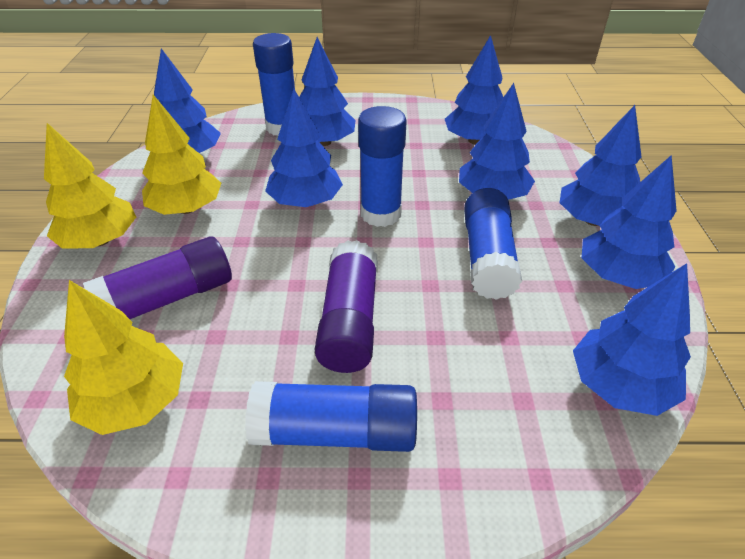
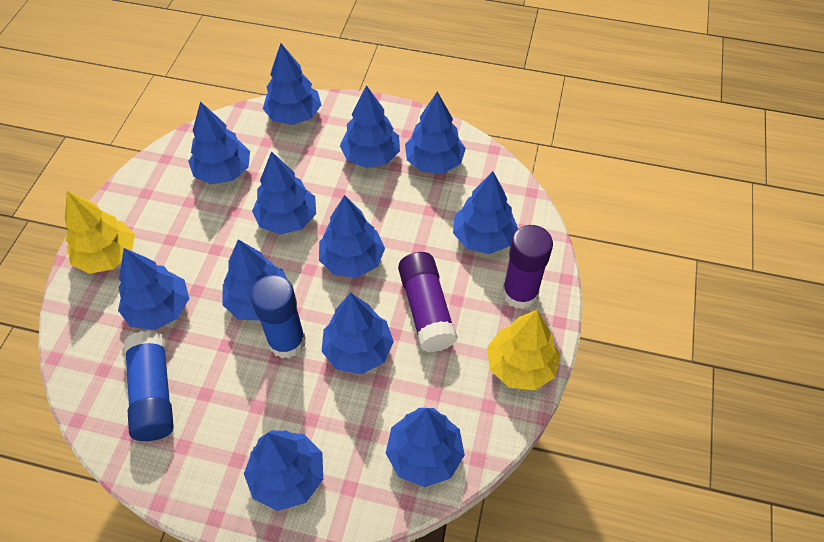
blue glue stick: 4 -> 2
blue tree: 8 -> 12
yellow tree: 3 -> 2

